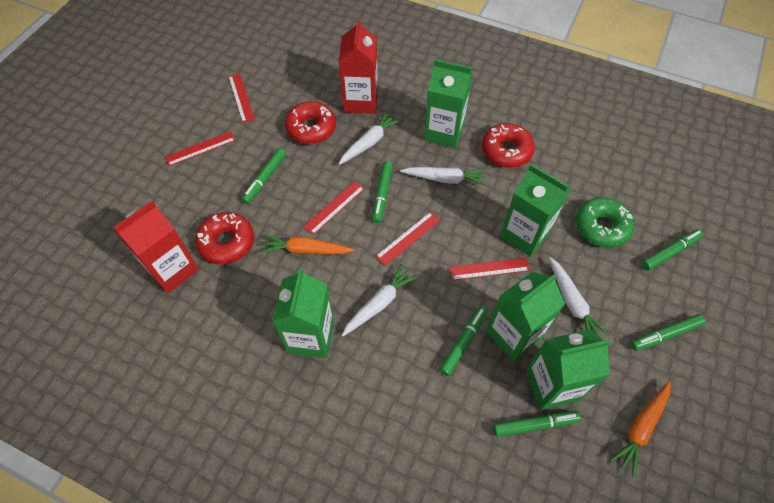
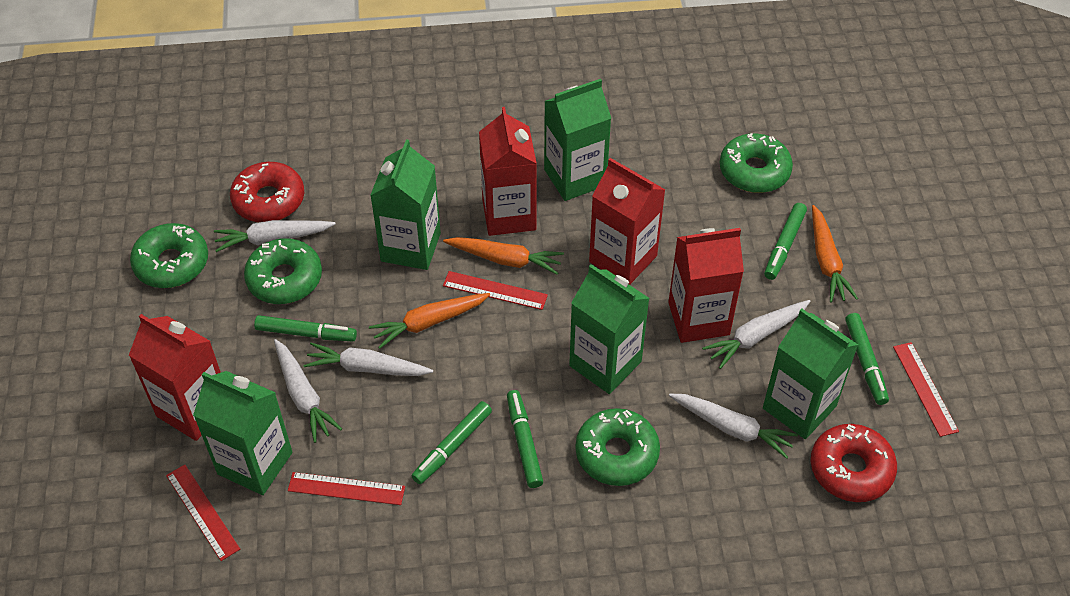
green donut: 1 -> 4
green marker: 6 -> 5
orange carrot: 2 -> 3
red carton: 2 -> 4
red donut: 3 -> 2
red ruler: 5 -> 4
white carrot: 4 -> 5

